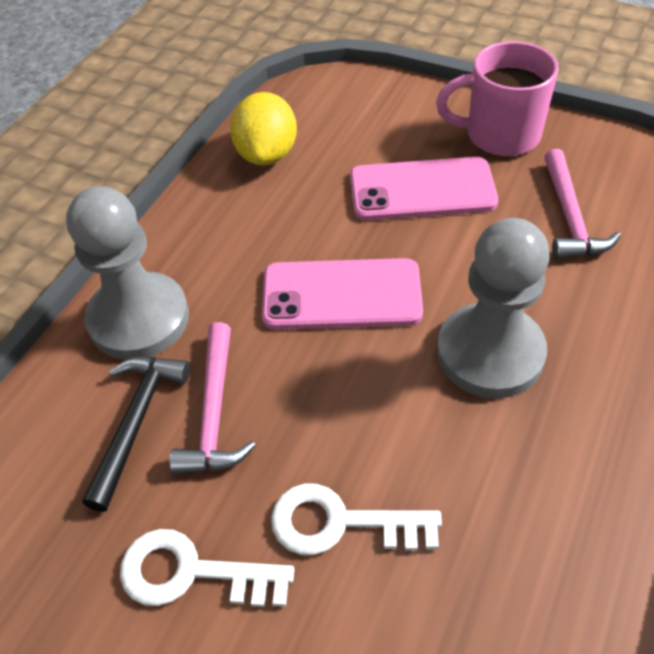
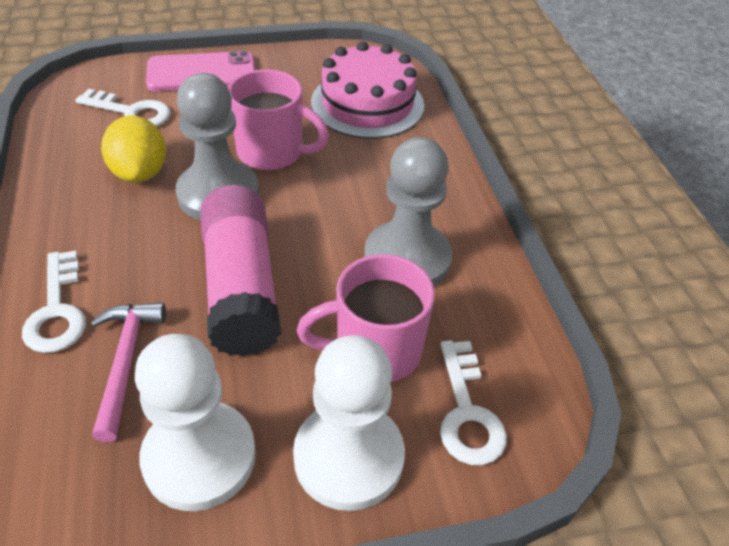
black hammer: 1 -> 0
pink cake: 0 -> 1
pink glue stick: 0 -> 1
pink hammer: 2 -> 1
pink mug: 1 -> 2
pink phone: 2 -> 1
white key: 2 -> 3
white pawn: 0 -> 2

